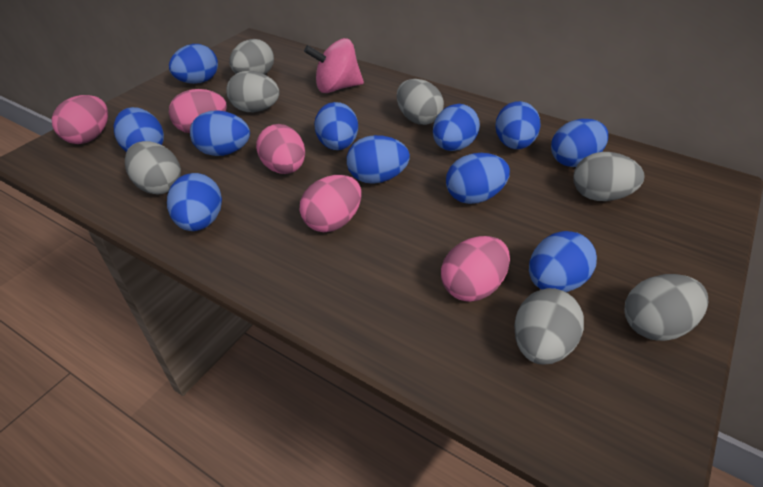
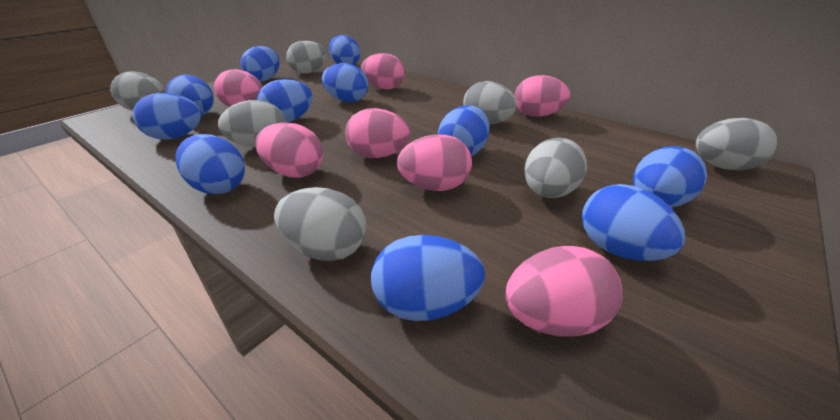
pink egg: 5 -> 7
pink spinning top: 1 -> 0

